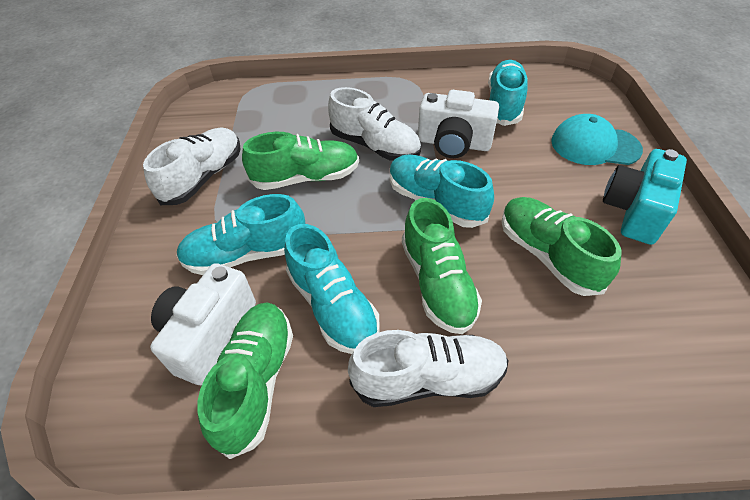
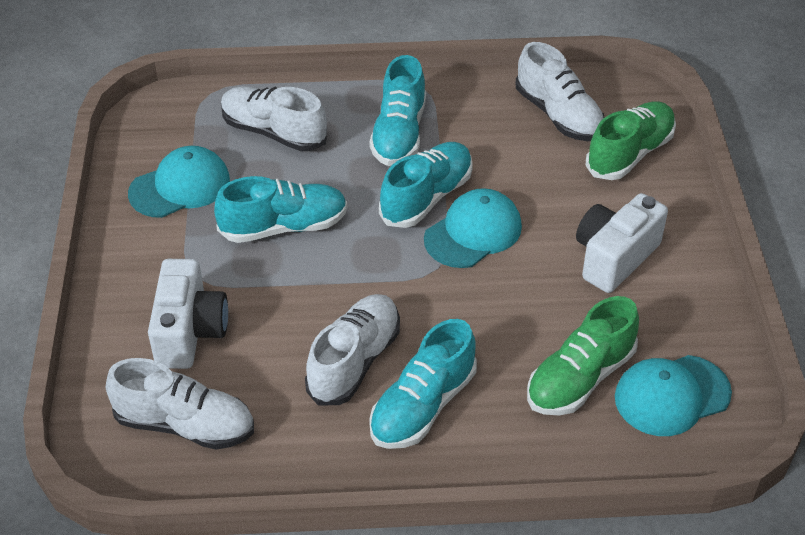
green shoe: 4 -> 2
turquoise camera: 1 -> 0
turquoise cap: 1 -> 3
white shoe: 3 -> 4

